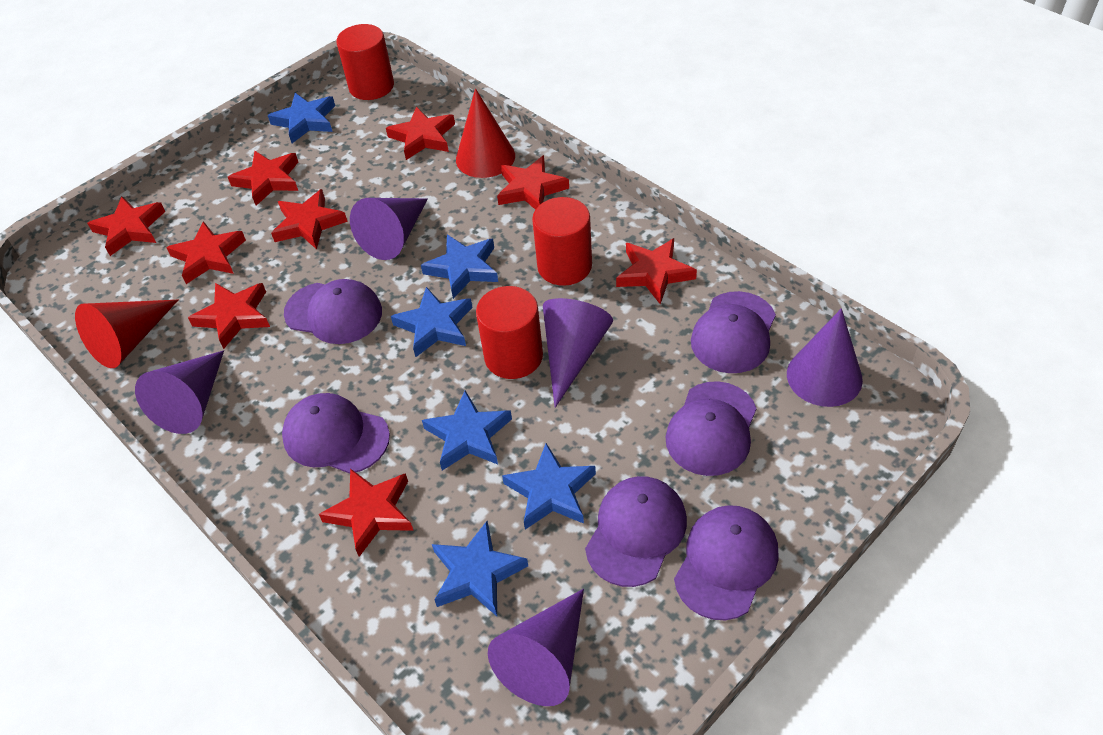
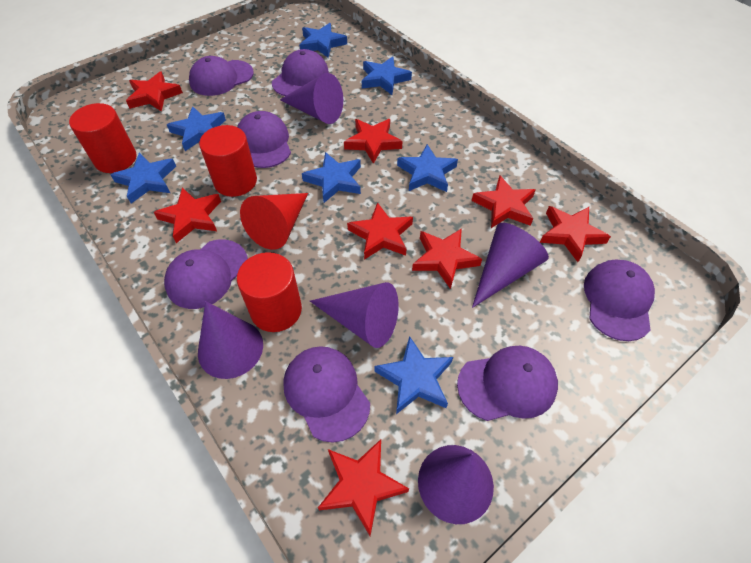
blue star: 6 -> 7
purple cap: 6 -> 7
red cone: 2 -> 1
red star: 9 -> 8

